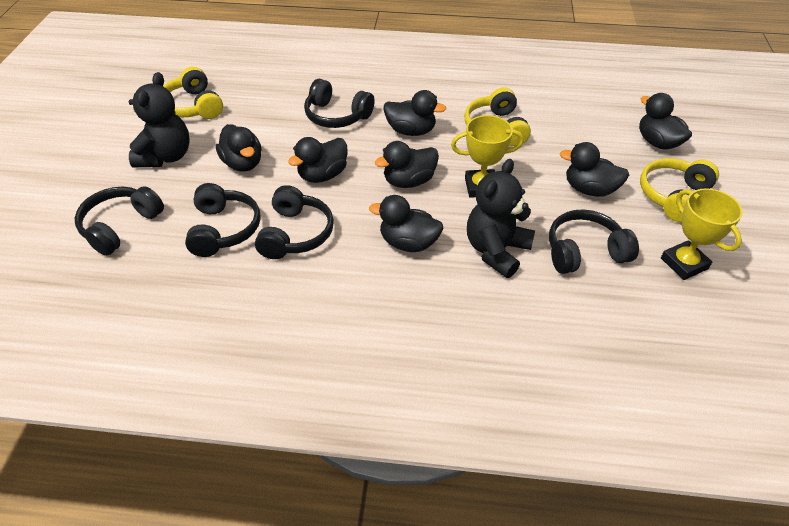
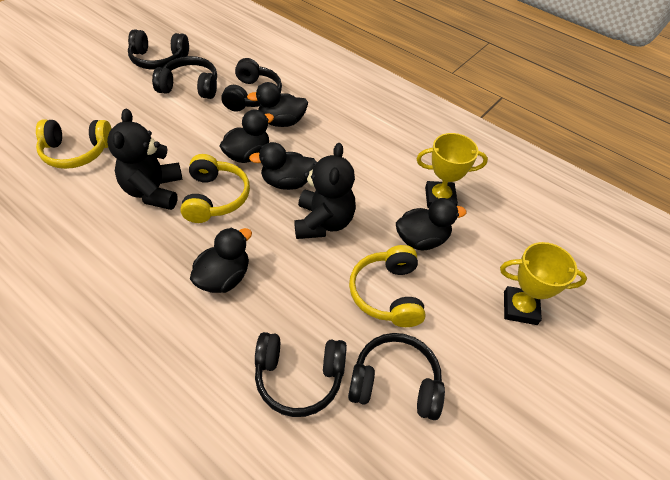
black duck: 7 -> 5

